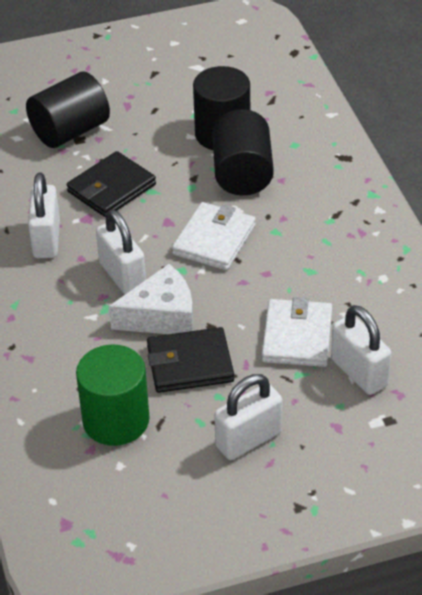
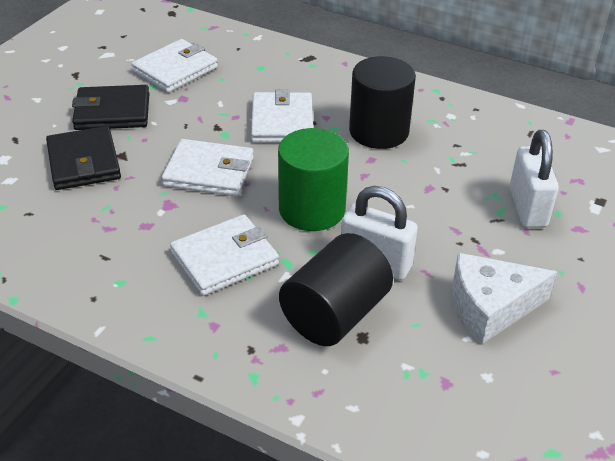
black cylinder: 3 -> 2
white padlock: 4 -> 2
white wallet: 2 -> 4

